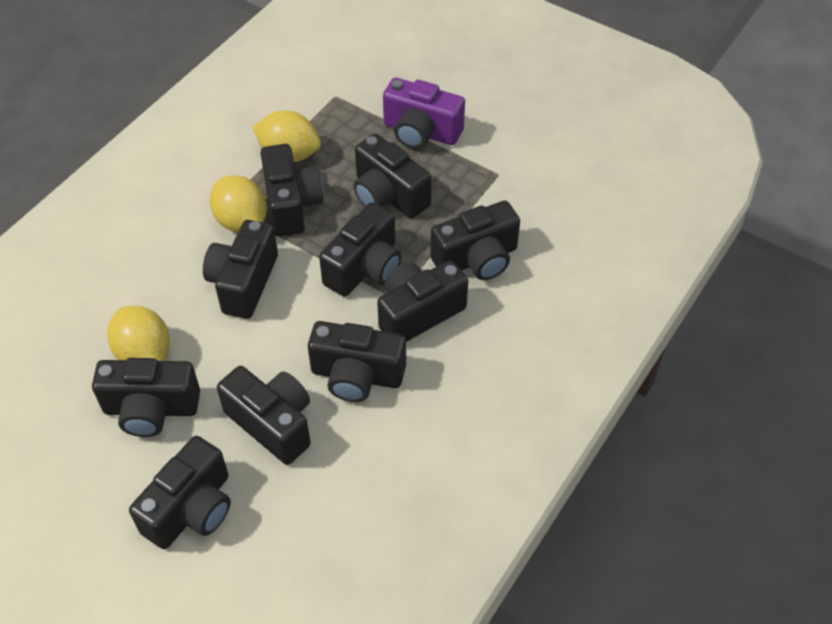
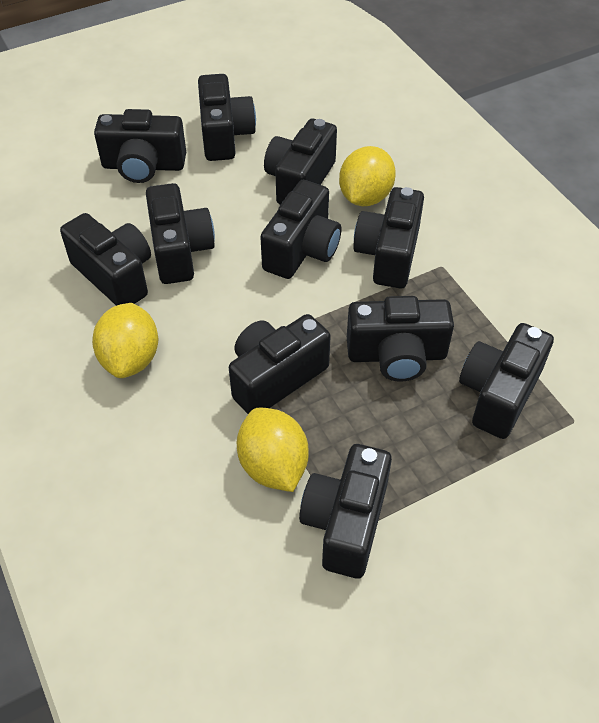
black camera: 10 -> 11
purple camera: 1 -> 0

